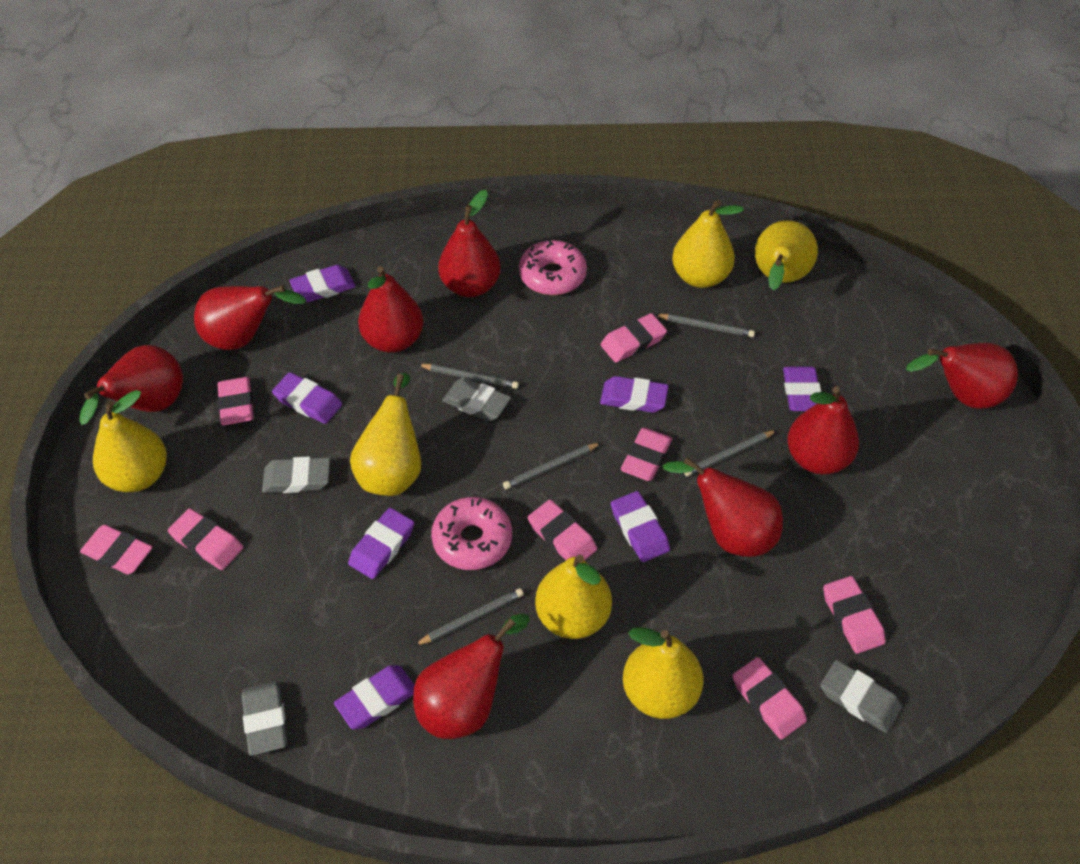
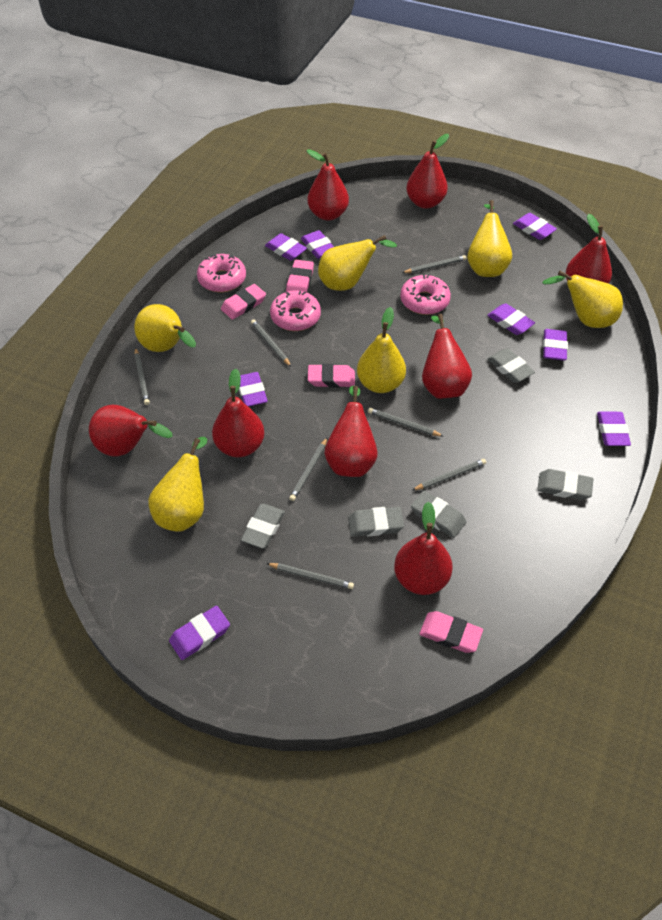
grey eraser: 4 -> 5
grey pencil: 5 -> 7
pink donut: 2 -> 3
pink eraser: 8 -> 4
purple eraser: 7 -> 8

